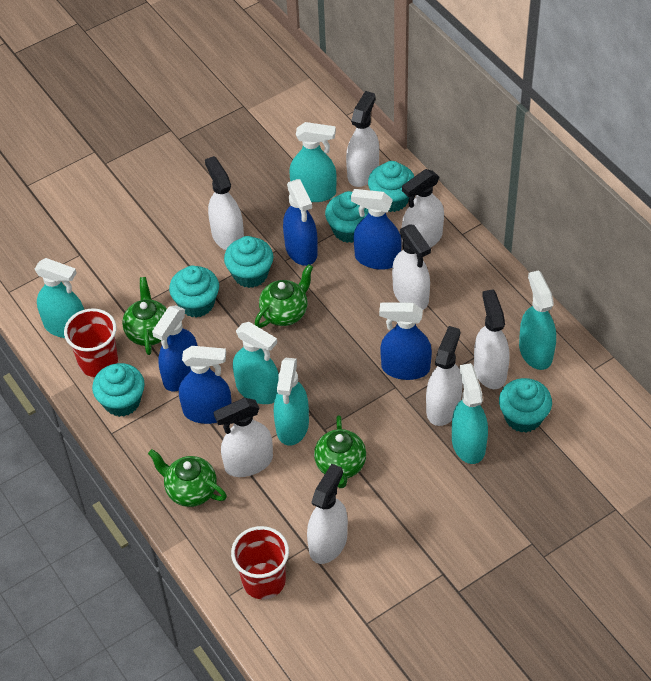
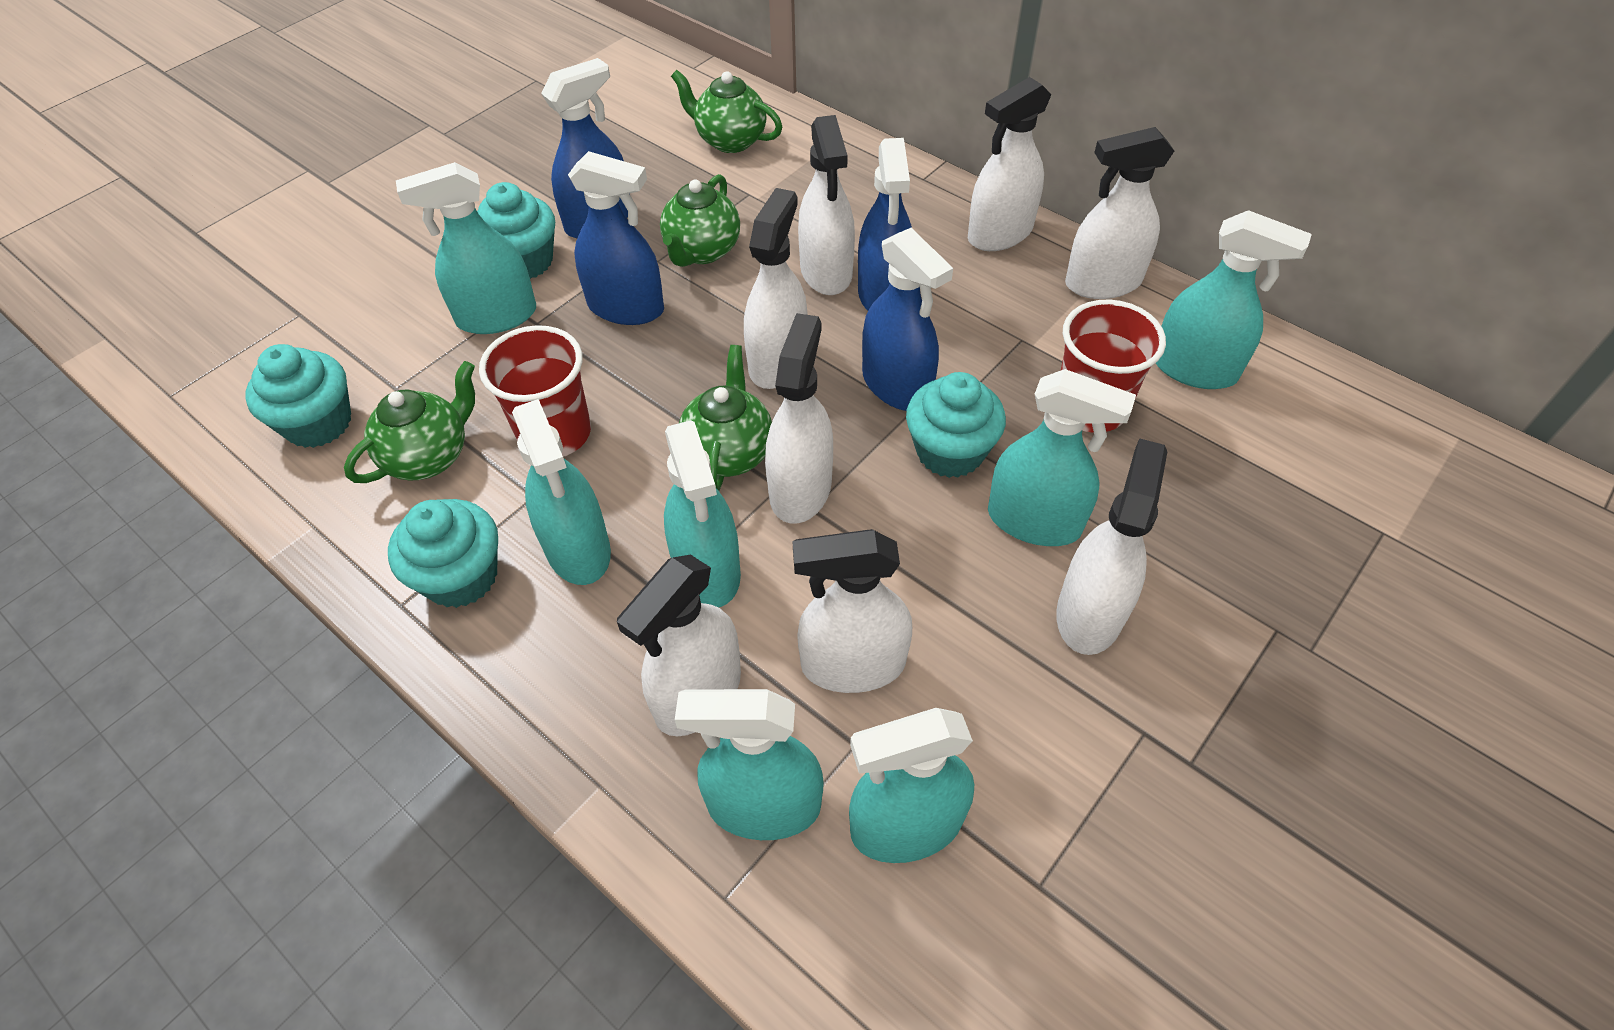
blue spray bottle: 5 -> 4
turquoise cupcake: 6 -> 4
turquoise spray bottle: 6 -> 7

